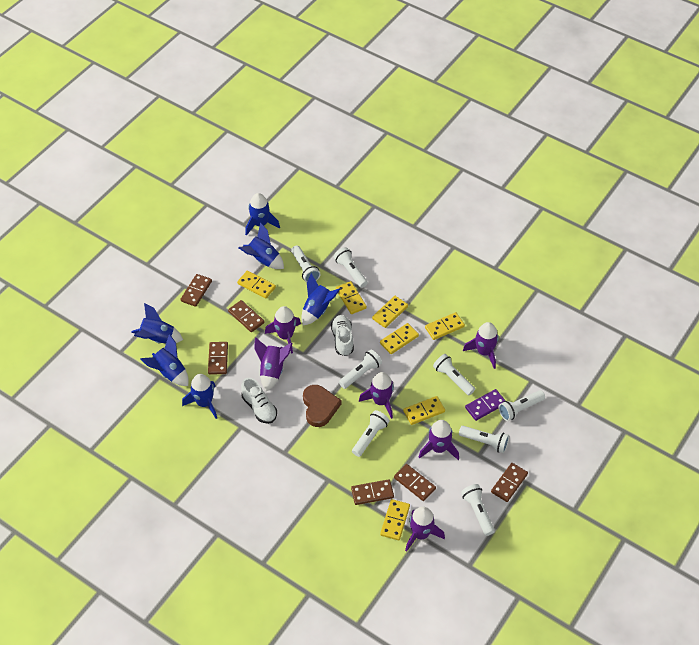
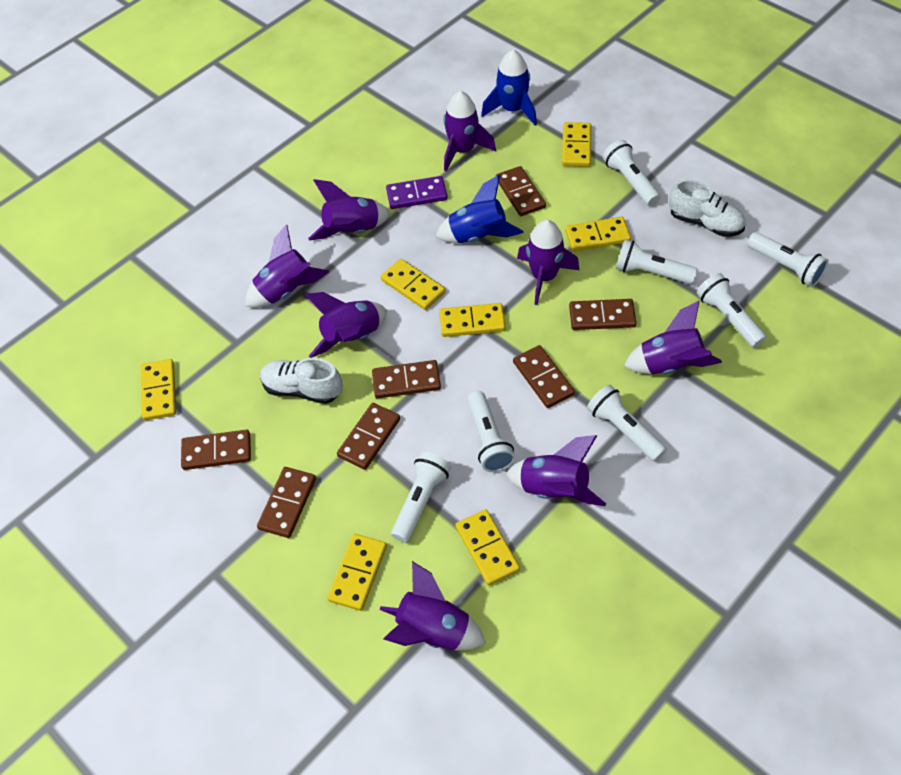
blue rocket: 6 -> 2
brown domino: 6 -> 7
brown heart: 1 -> 0
purple rocket: 6 -> 8
white flashlight: 8 -> 7

